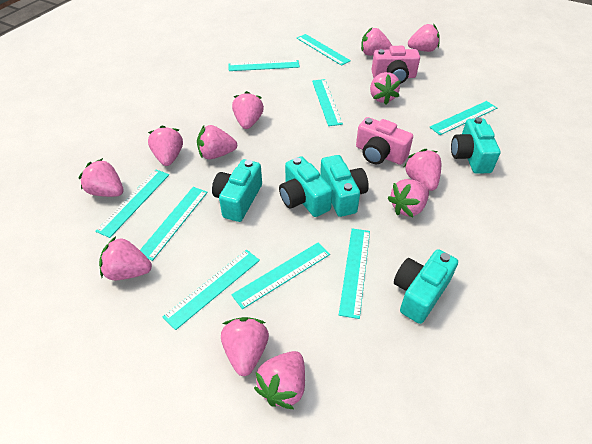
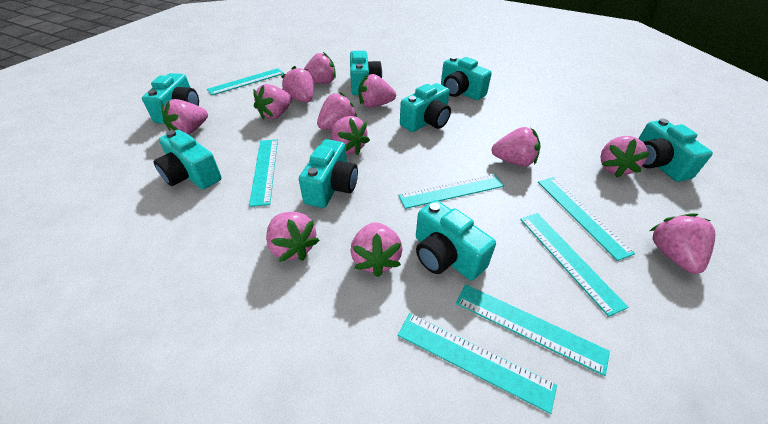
pink camera: 2 -> 0
turquoise camera: 5 -> 8
turquoise ruler: 9 -> 7

